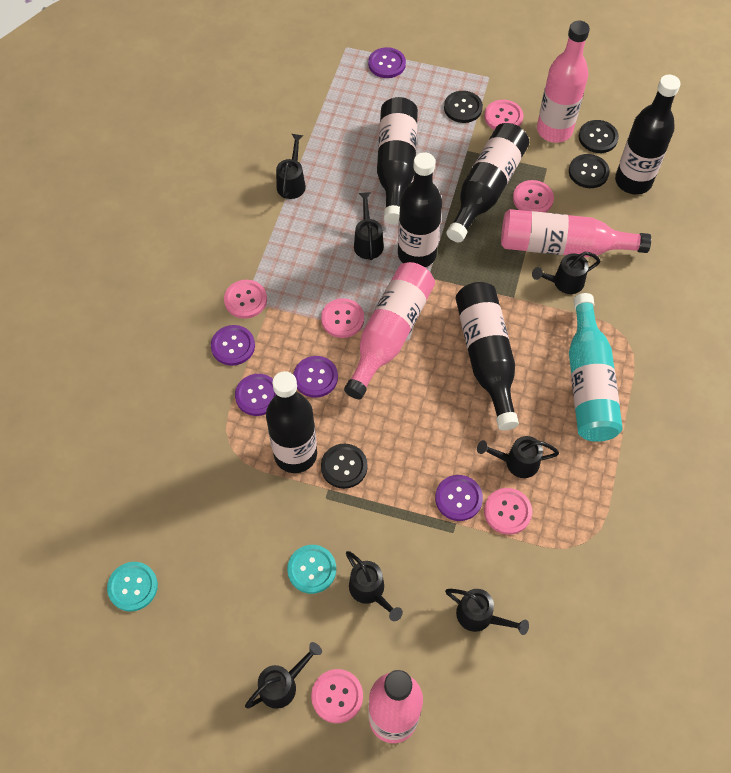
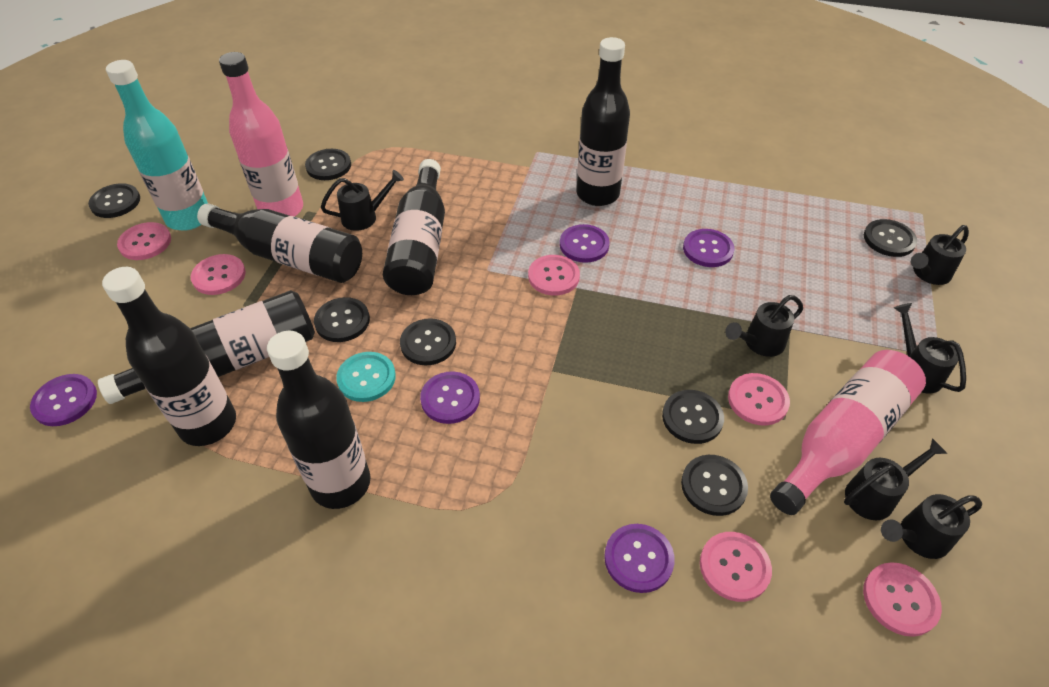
black button: 4 -> 7
black watering can: 7 -> 6
pink bottle: 4 -> 2
turquoise button: 2 -> 1

